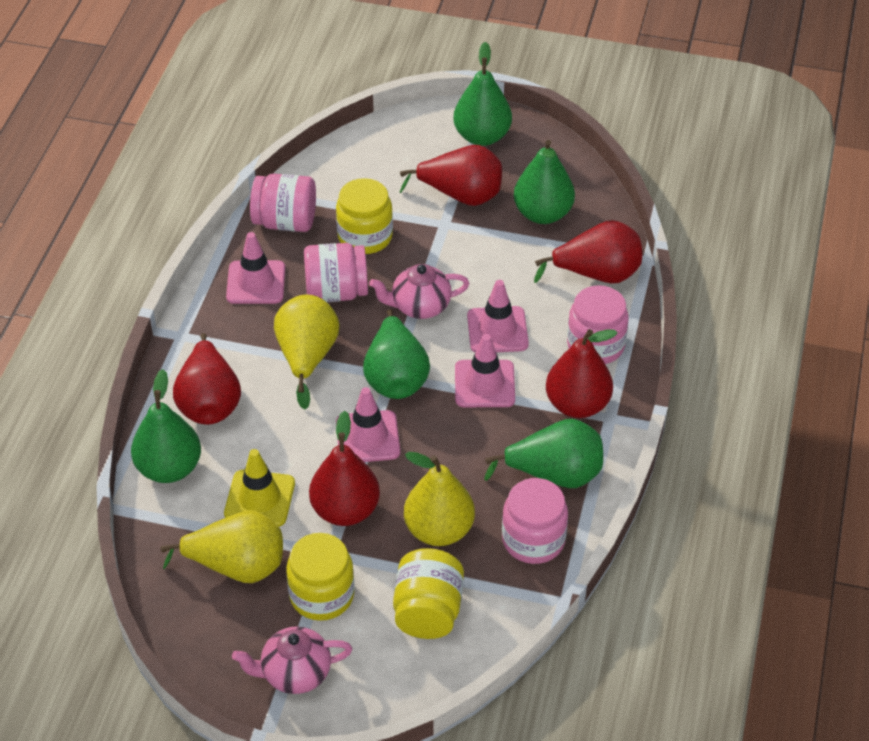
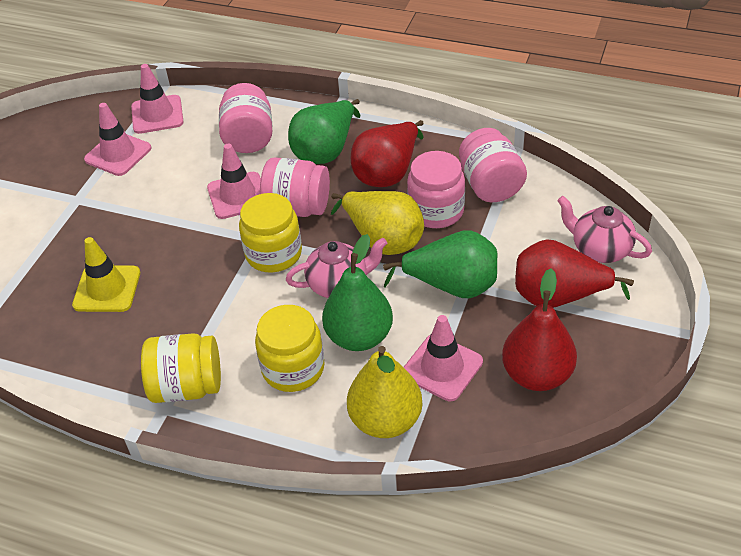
green pear: 5 -> 3
red pear: 5 -> 3
yellow pear: 3 -> 2

